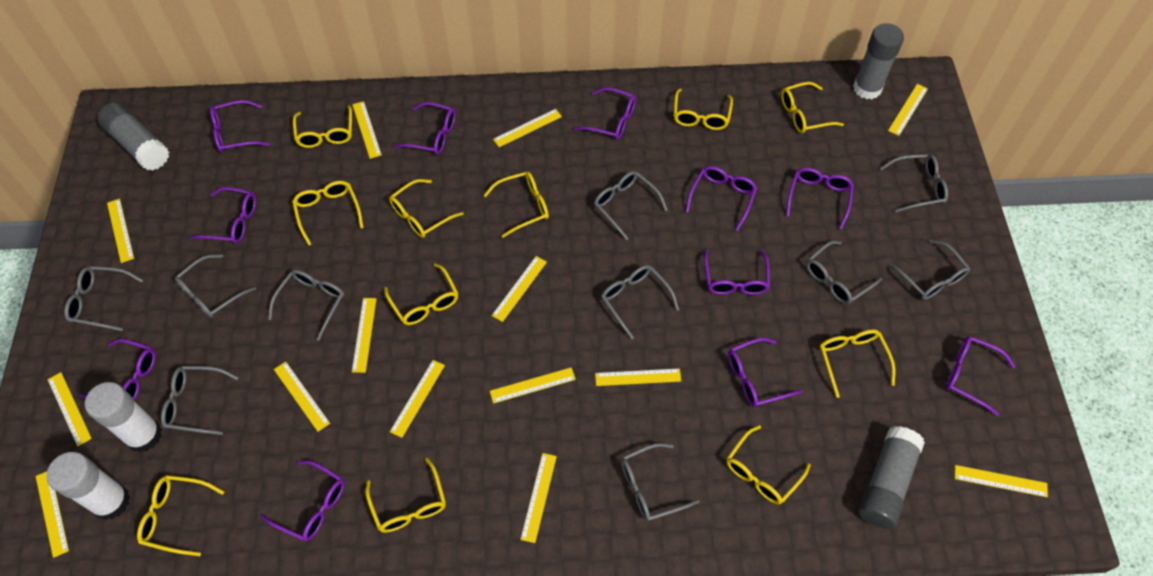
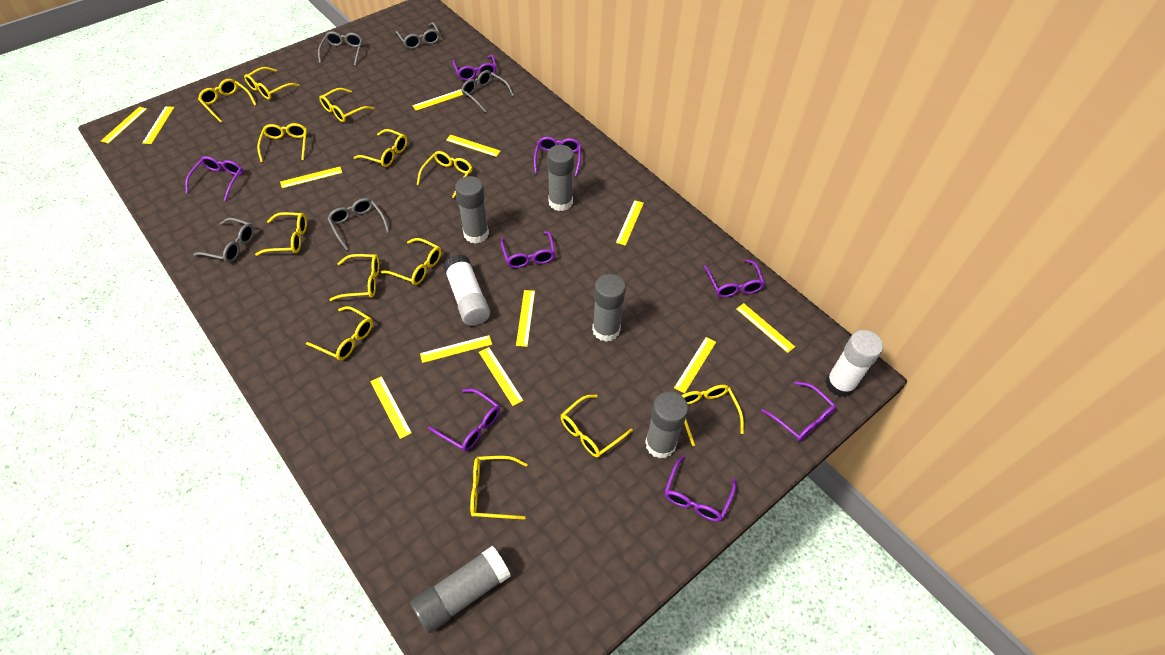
grey glasses: 10 -> 5
grey glue stick: 3 -> 5
purple glasses: 11 -> 8
yellow glasses: 11 -> 13
yellow ruler: 14 -> 12

